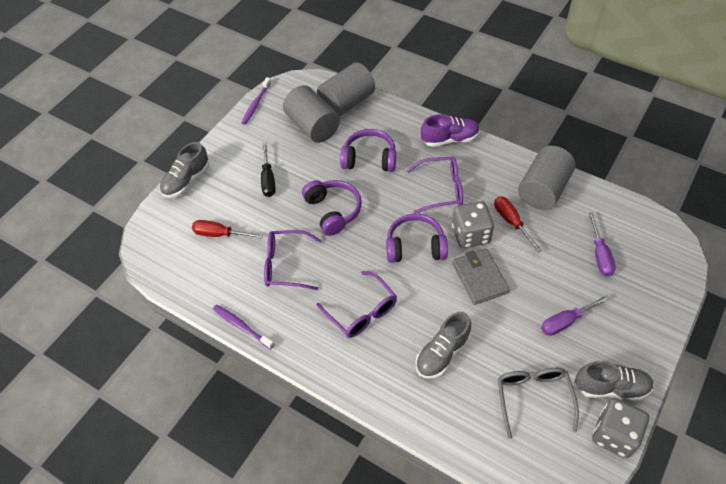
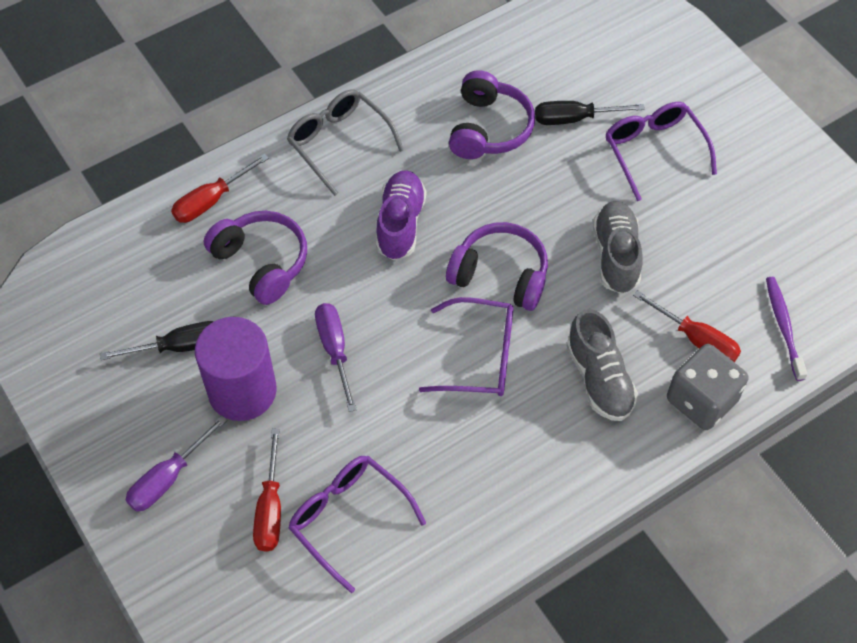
black screwdriver: 1 -> 2
grey cylinder: 3 -> 0
grey dice: 2 -> 1
grey shoe: 3 -> 2
grey wallet: 1 -> 0
purple cylinder: 0 -> 1
purple toothbrush: 2 -> 1
red screwdriver: 2 -> 3

